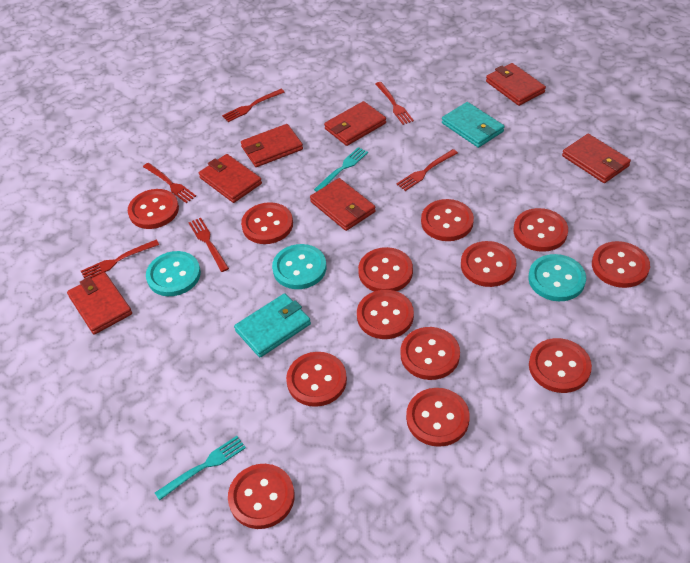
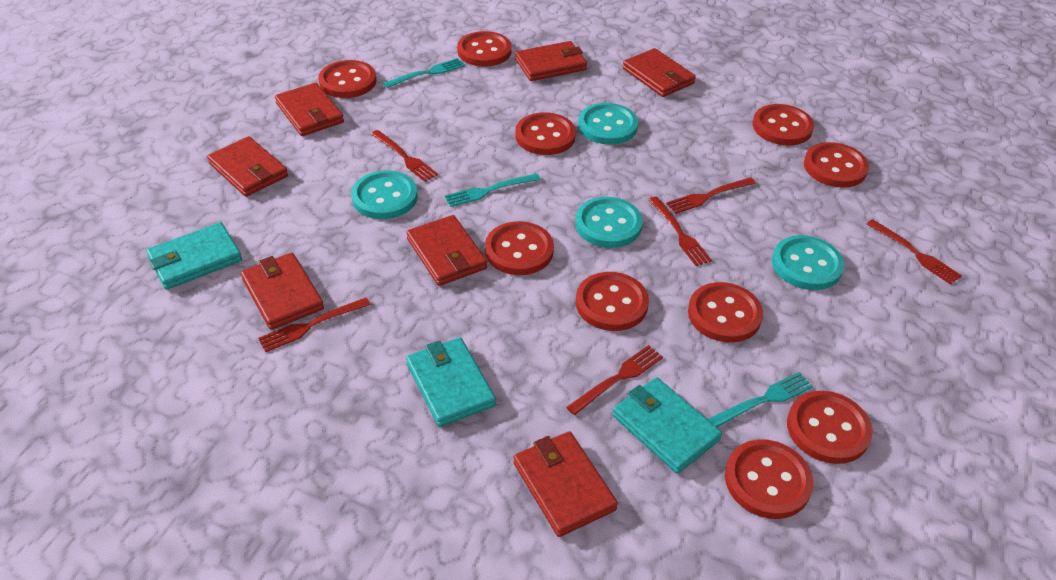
red button: 13 -> 10
turquoise button: 3 -> 4
turquoise fork: 2 -> 3
turquoise wallet: 2 -> 3

